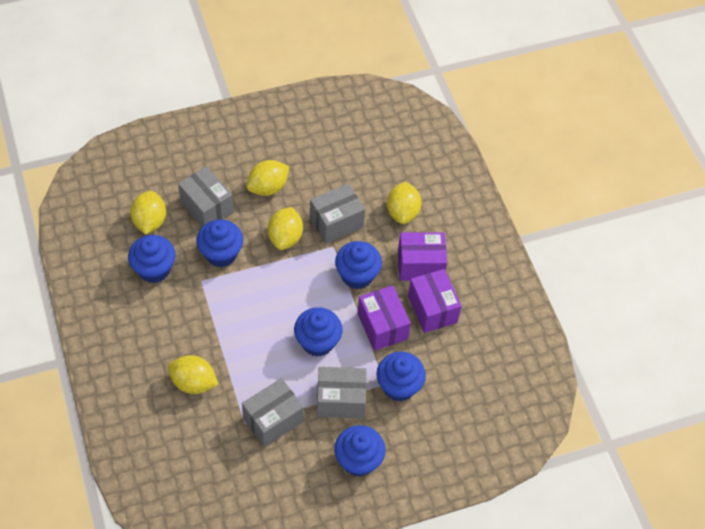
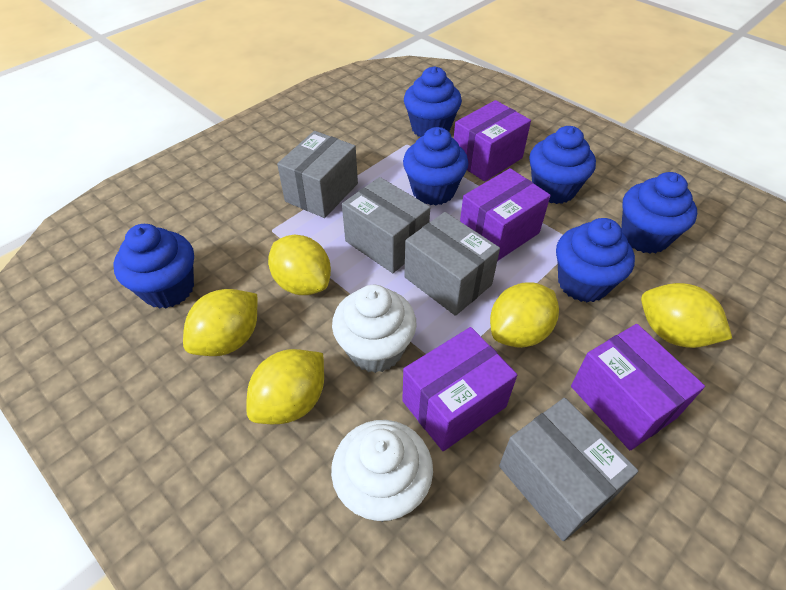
purple box: 3 -> 4
white cupcake: 0 -> 2

